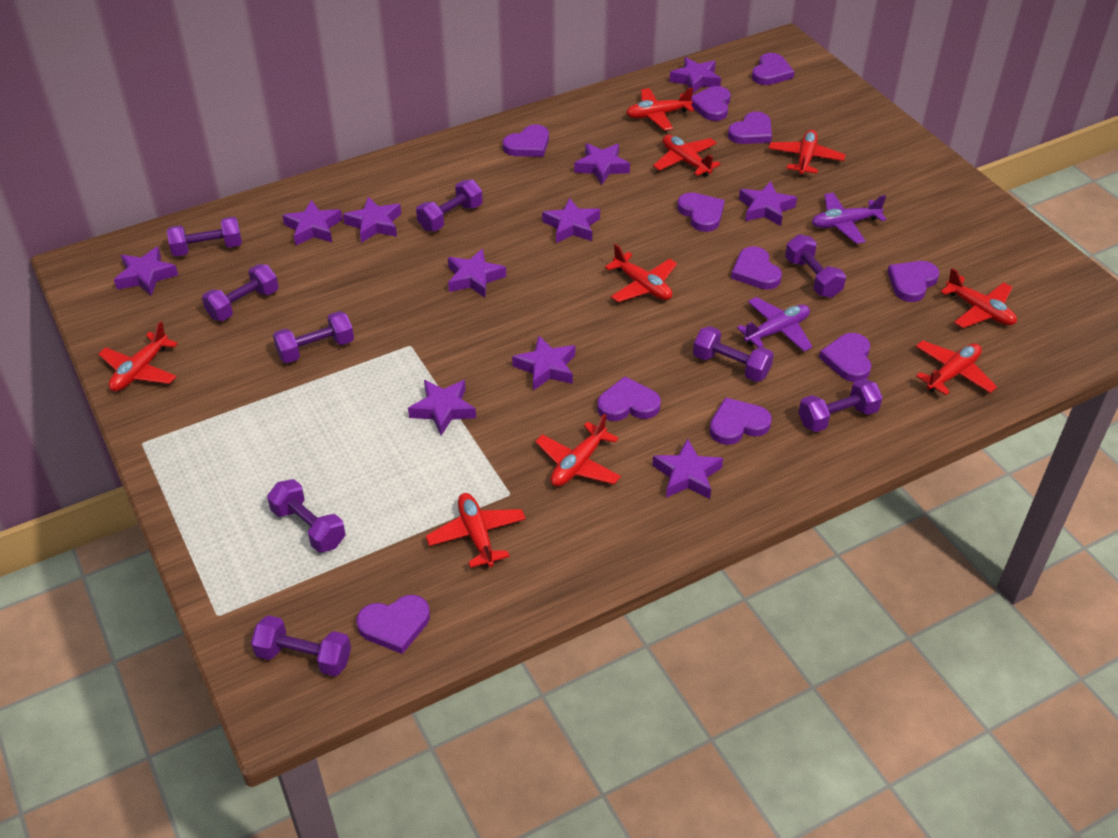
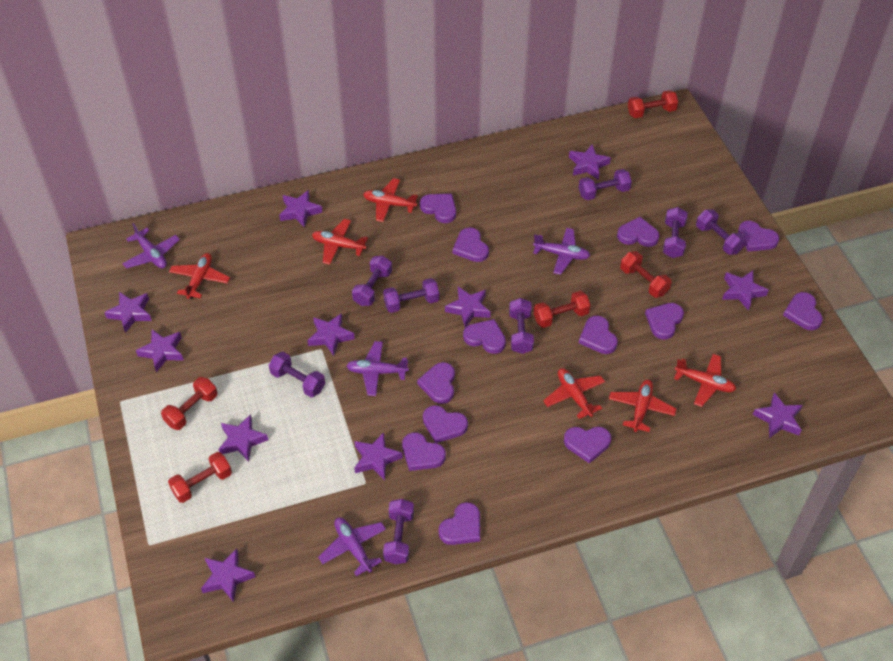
purple dumbbell: 9 -> 8
purple heart: 11 -> 13
purple plane: 2 -> 4
red dumbbell: 0 -> 5
red plane: 9 -> 6

